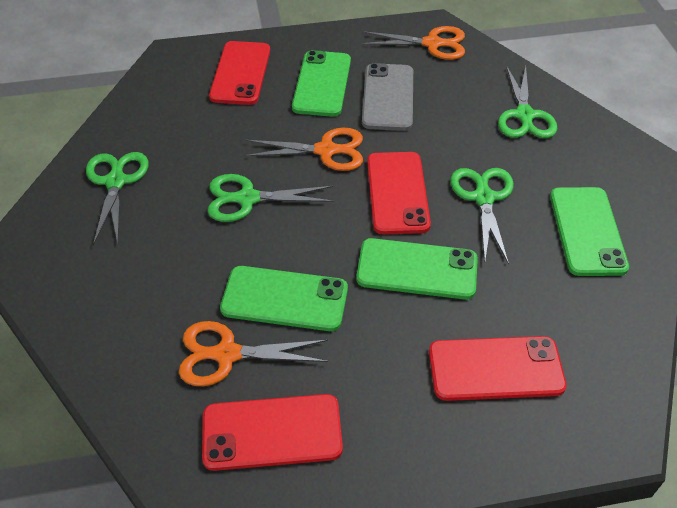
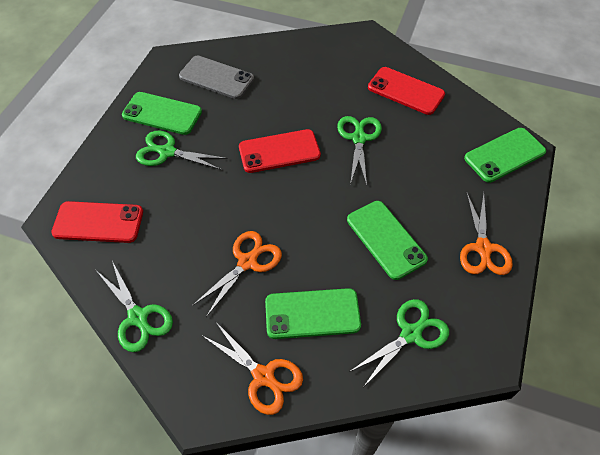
red phone: 4 -> 3

